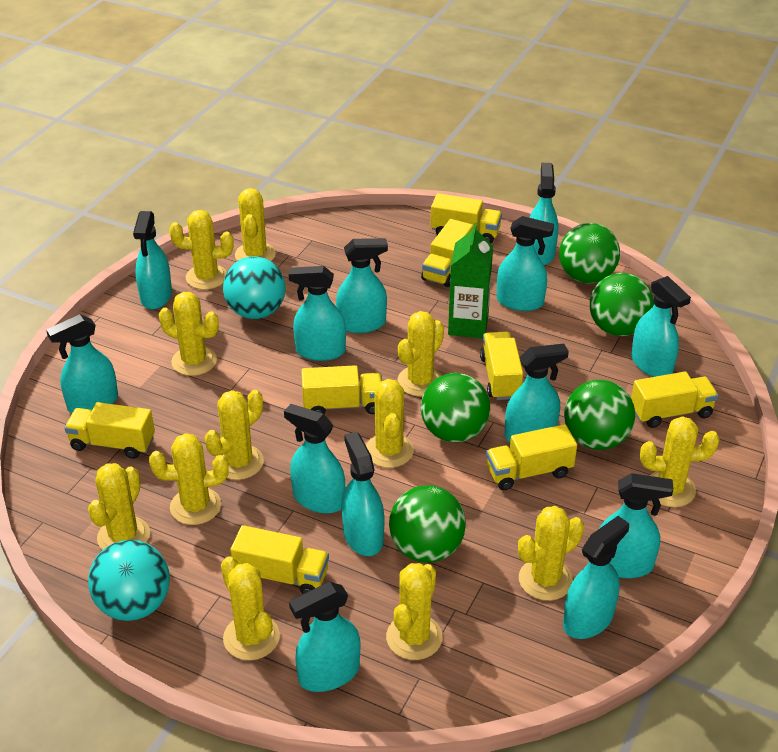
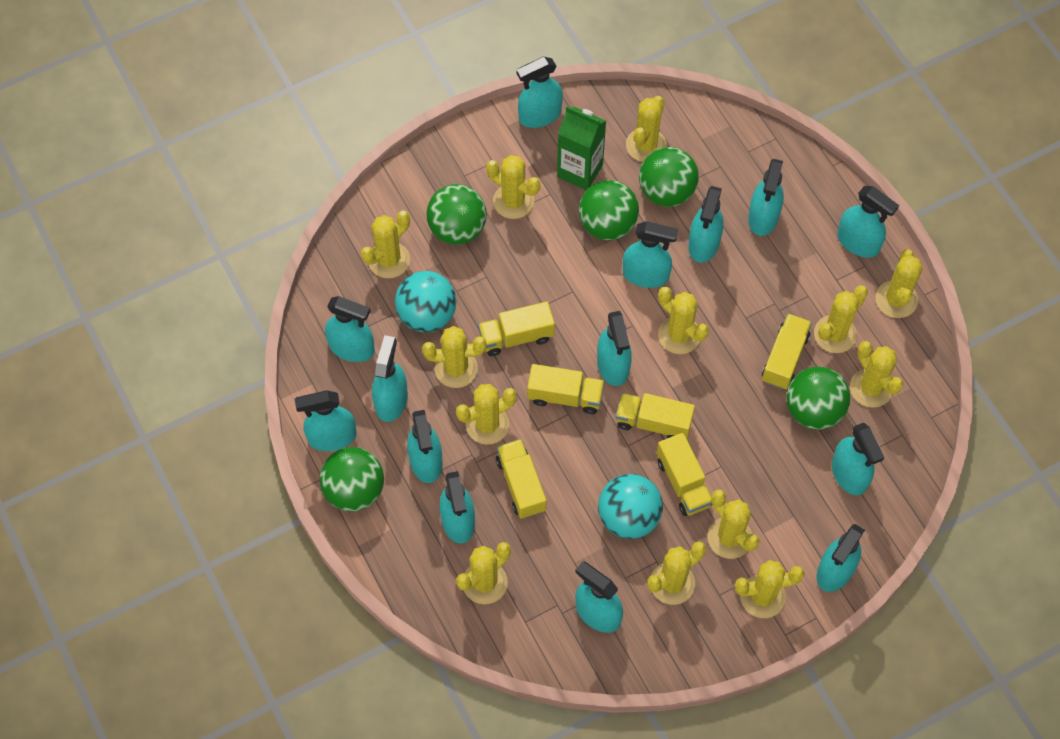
turquoise spray bottle: 13 -> 14
yellow cactus: 12 -> 13
yellow truck: 8 -> 6

